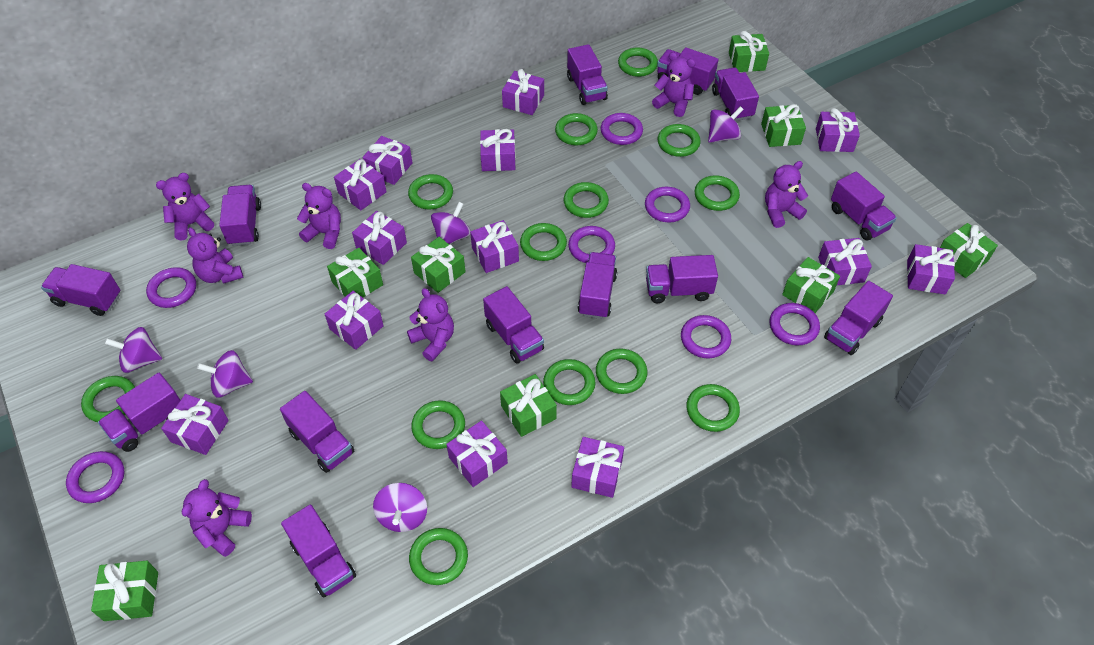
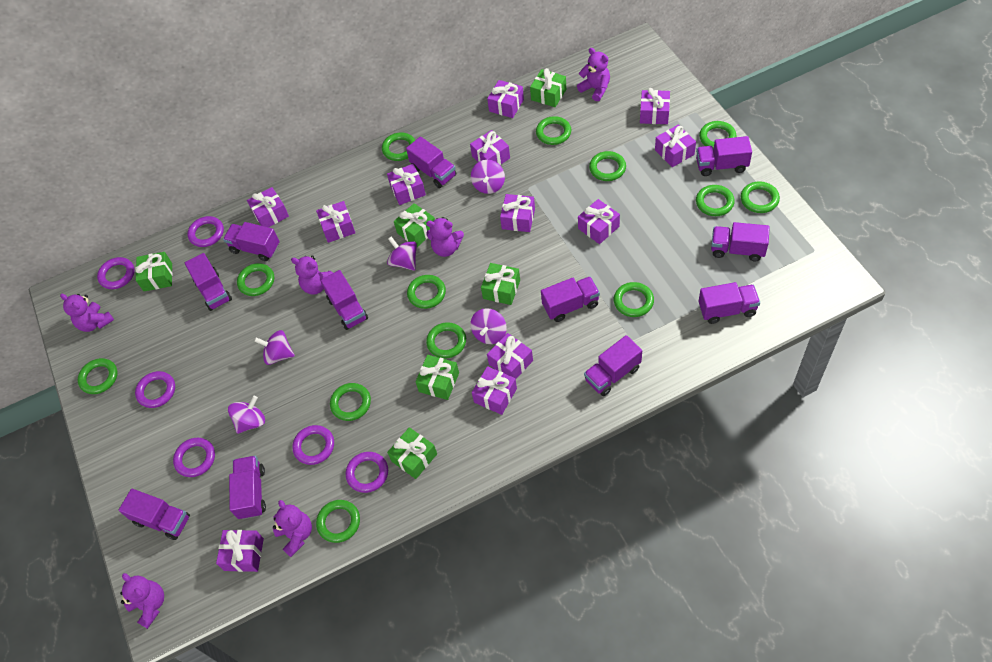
green gift: 8 -> 6
purple gift: 13 -> 12
purple ring: 7 -> 6
purple teddy bear: 7 -> 6
purple truck: 13 -> 11

